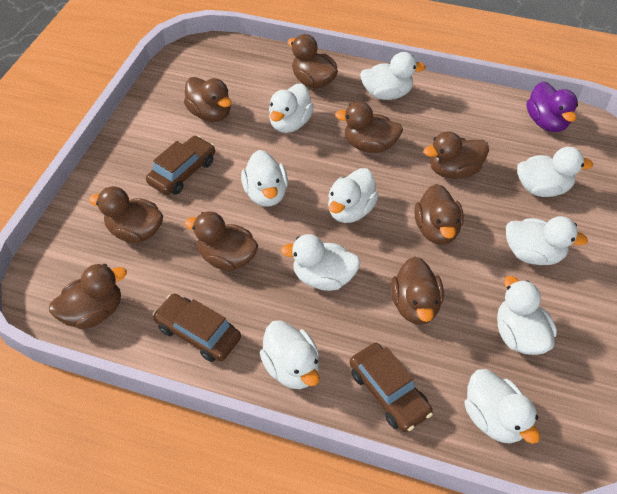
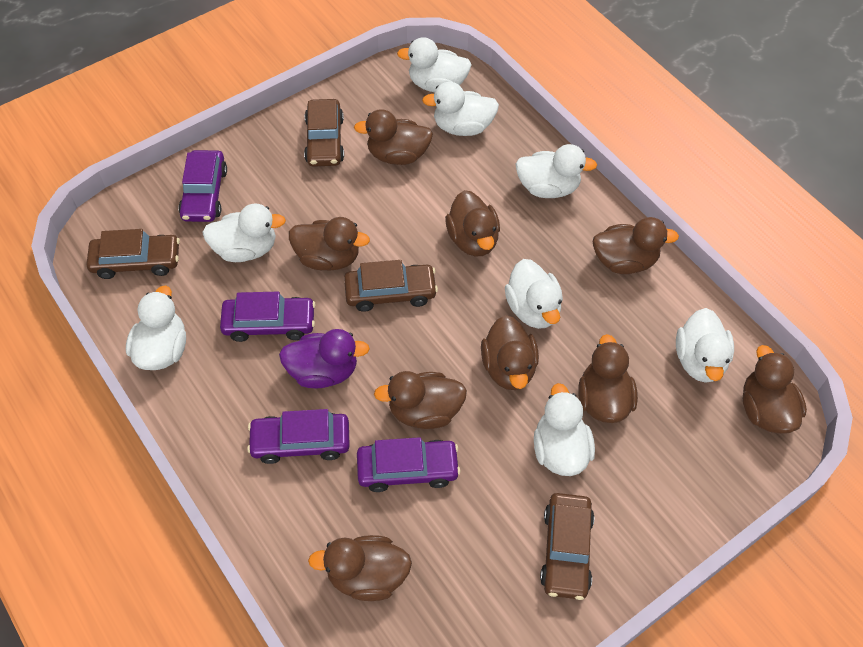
brown car: 3 -> 4
purple car: 0 -> 4
white duck: 10 -> 8

